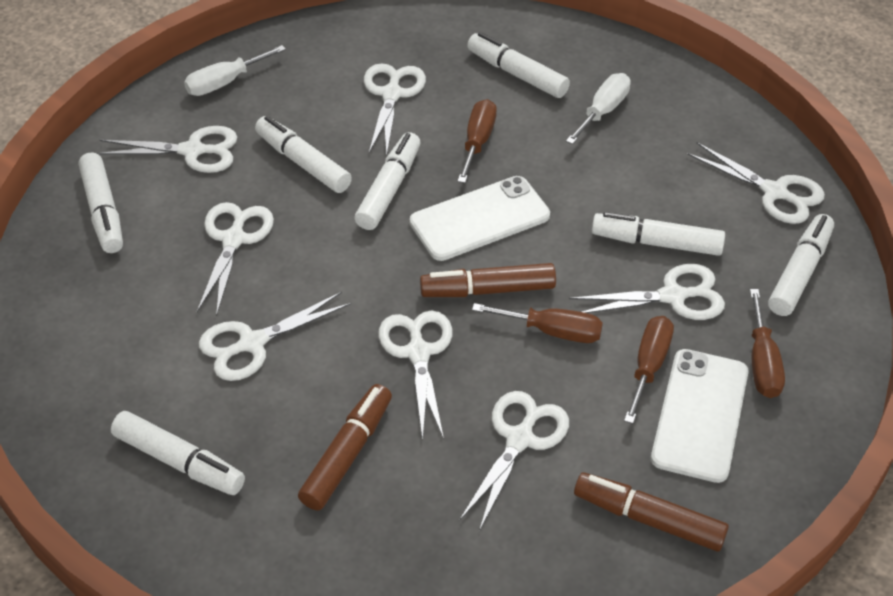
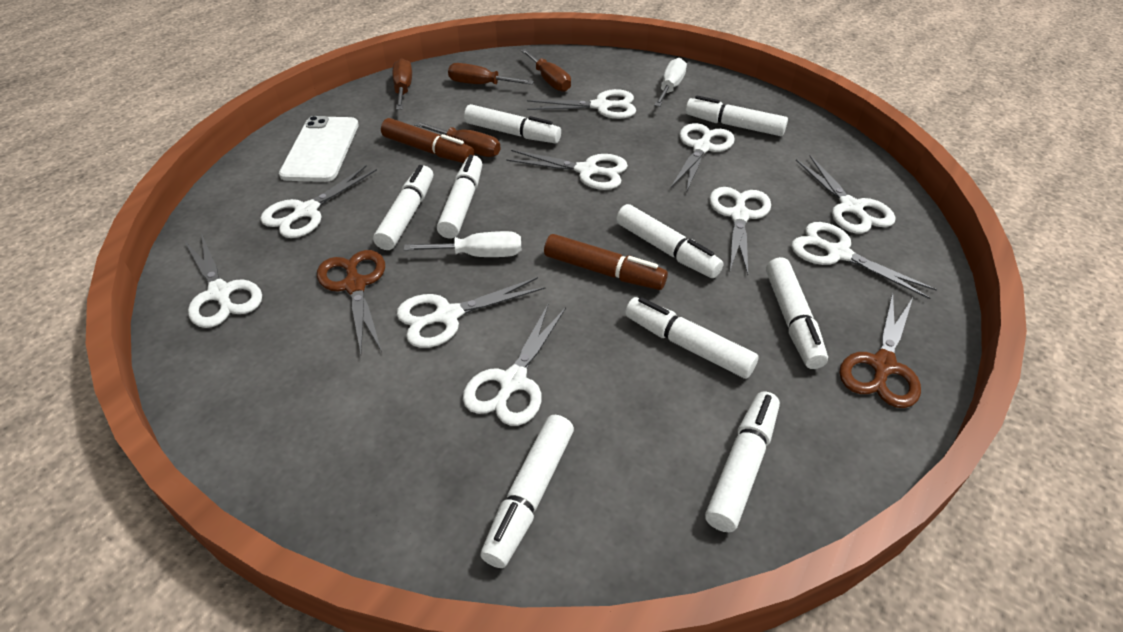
brown marker: 3 -> 2
brown scissors: 0 -> 2
white marker: 7 -> 9
white phone: 2 -> 1
white scissors: 8 -> 10

